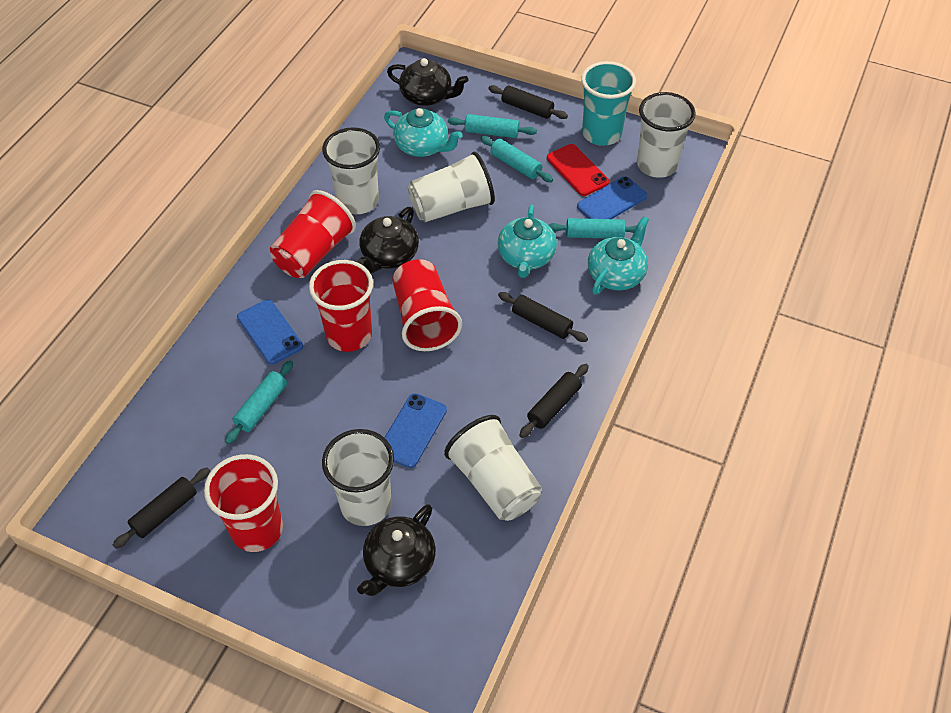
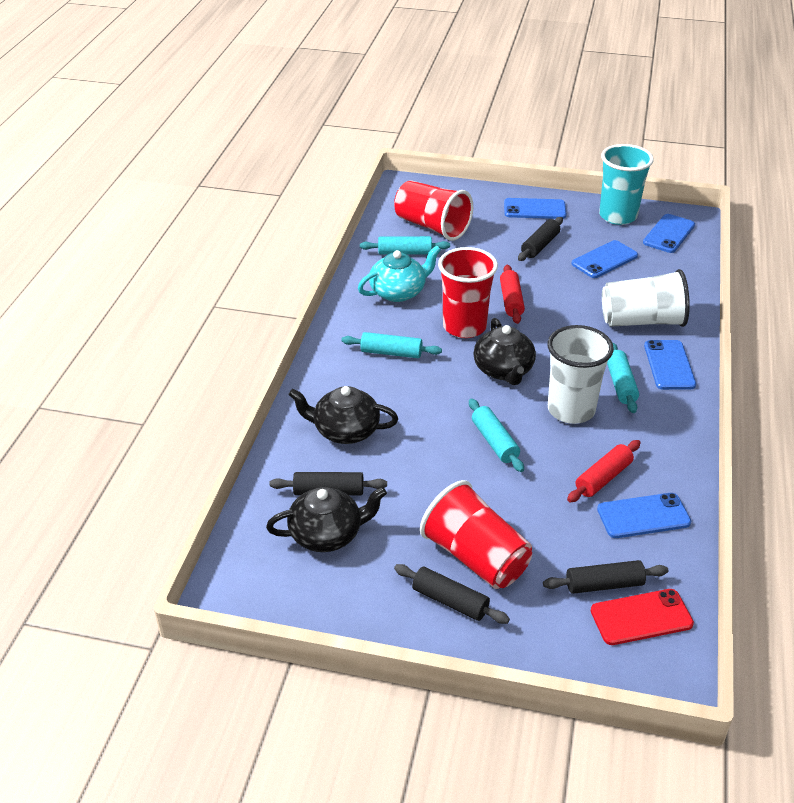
blue phone: 3 -> 5
red cup: 4 -> 3
red rolling pin: 0 -> 2
turquoise teapot: 3 -> 1
white cup: 5 -> 2

